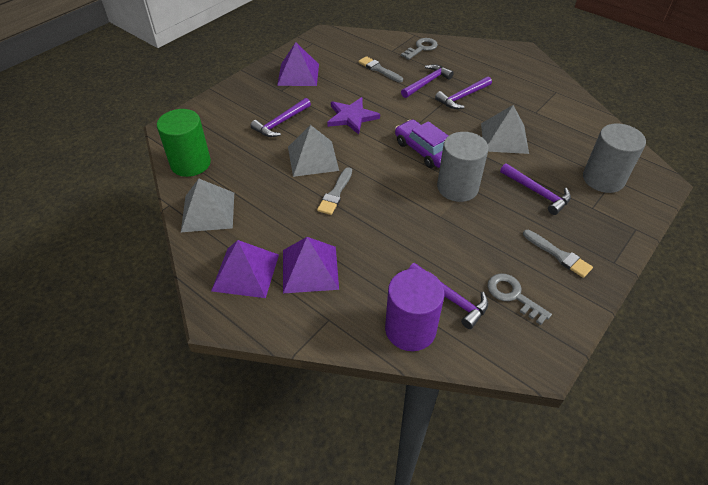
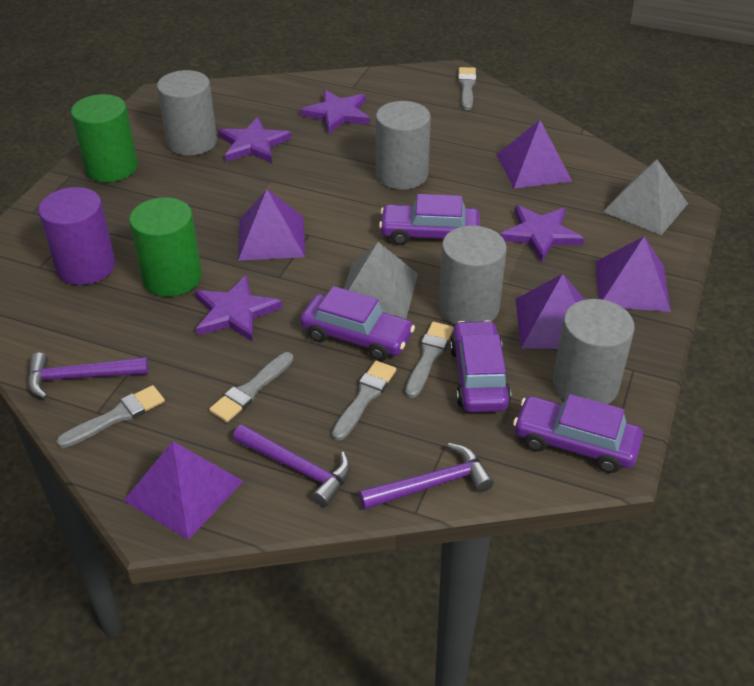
green cylinder: 1 -> 2
grey brush: 3 -> 5
grey cylinder: 2 -> 4
grey key: 2 -> 0
grey pyramid: 3 -> 2
purple car: 1 -> 4
purple hammer: 5 -> 3
purple pyramid: 3 -> 5
purple star: 1 -> 4

